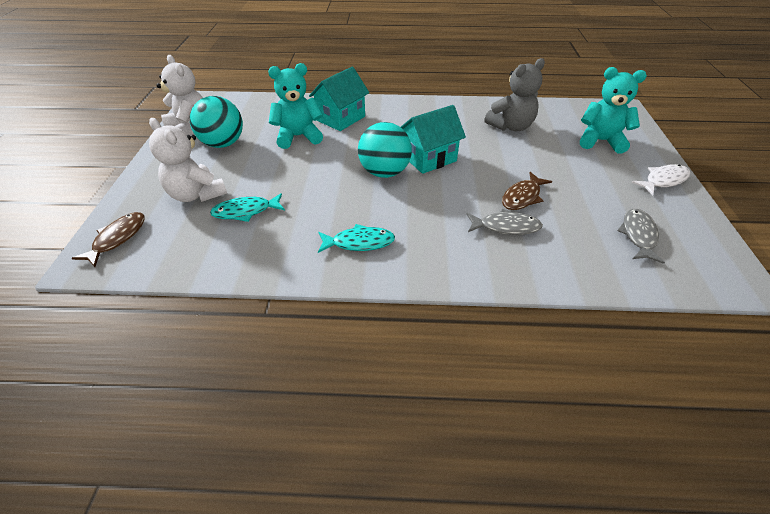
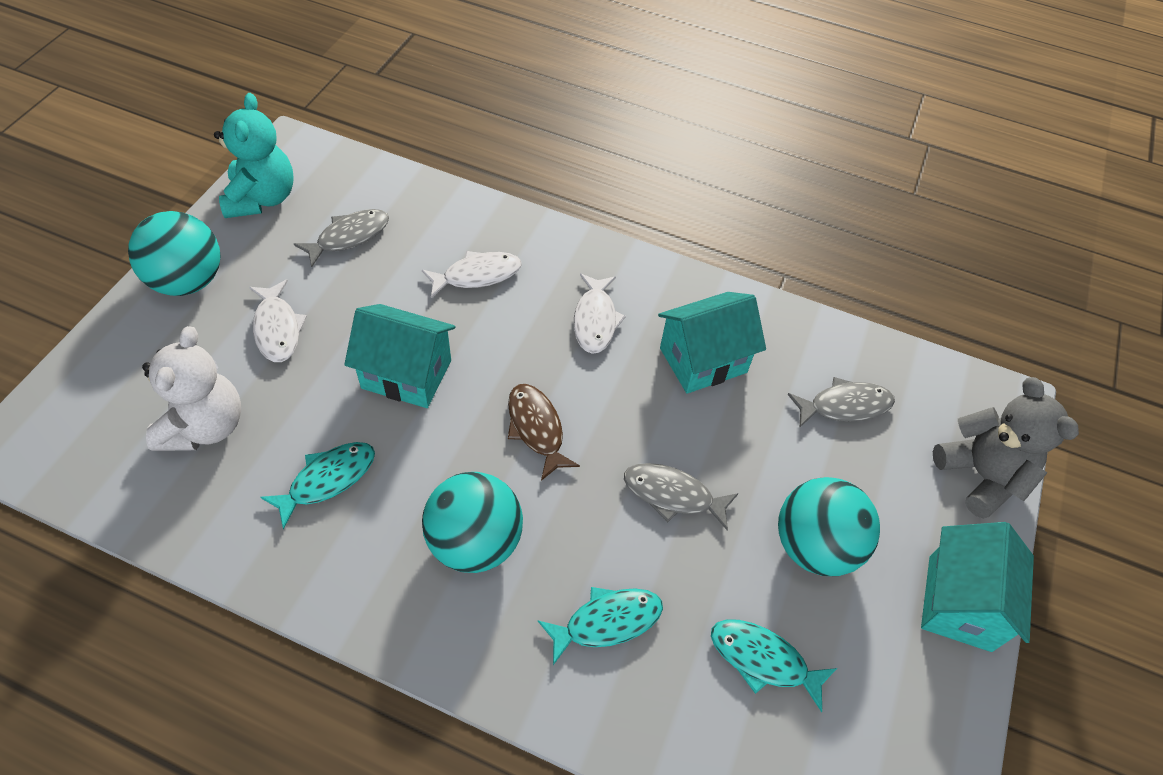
brown fish: 2 -> 1
grey fish: 2 -> 3
turquoise ball: 2 -> 3
turquoise fish: 2 -> 3
turquoise house: 2 -> 3
turquoise teddy bear: 2 -> 1
white fish: 1 -> 3
white teddy bear: 2 -> 1

